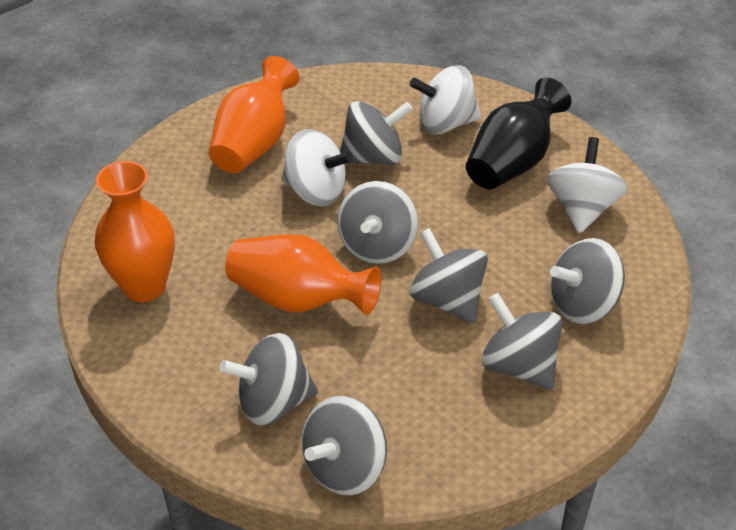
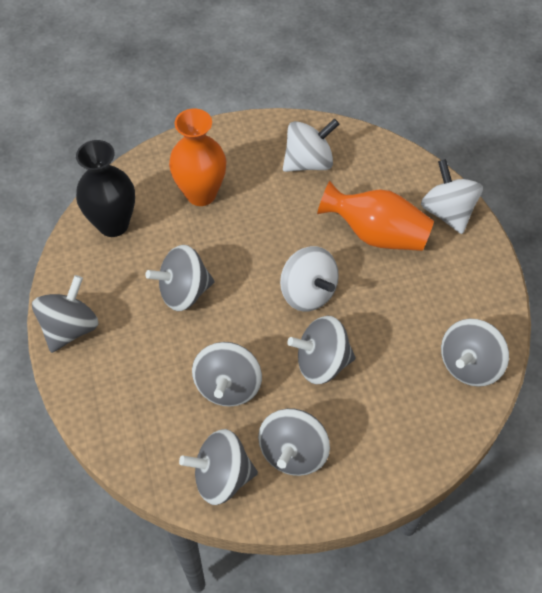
orange vase: 3 -> 2

